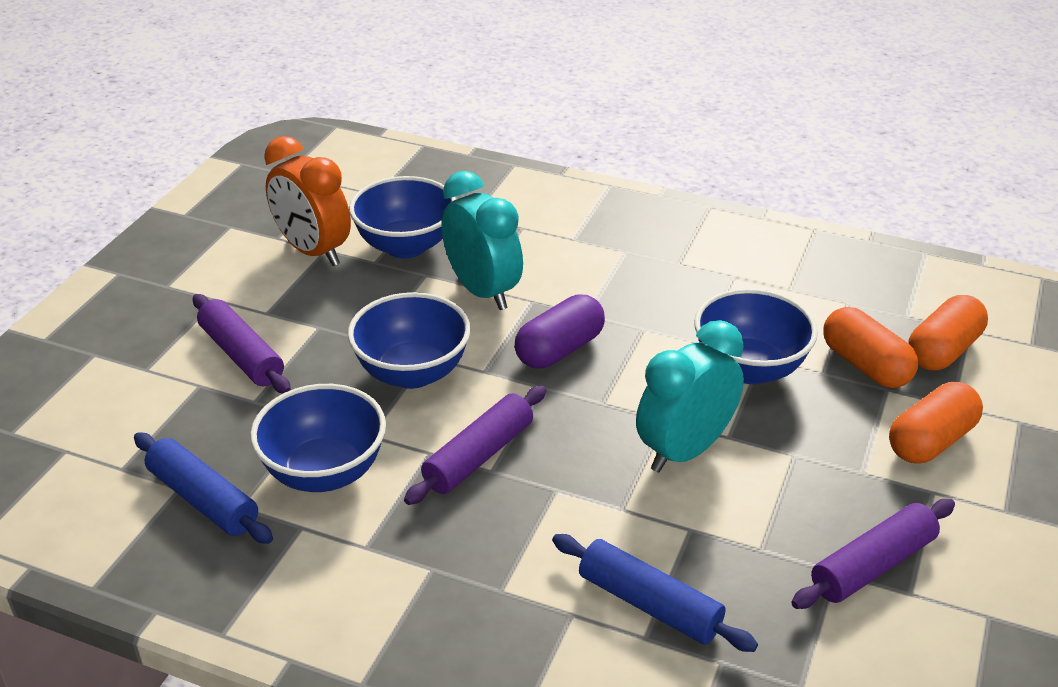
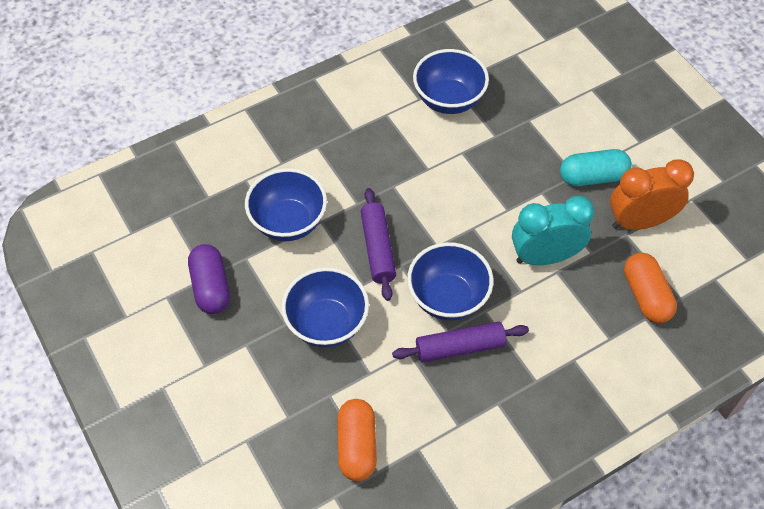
blue rolling pin: 2 -> 0
orange capsule: 3 -> 2
purple rolling pin: 3 -> 2
turquoise capsule: 0 -> 1
turquoise clock: 2 -> 1

